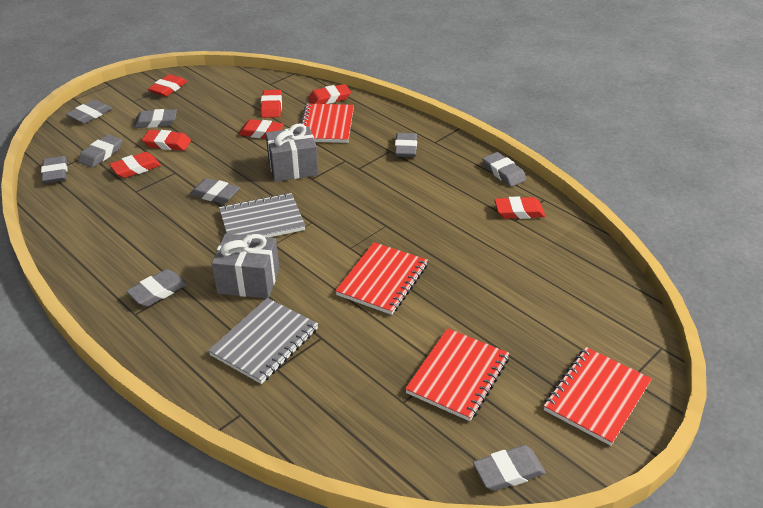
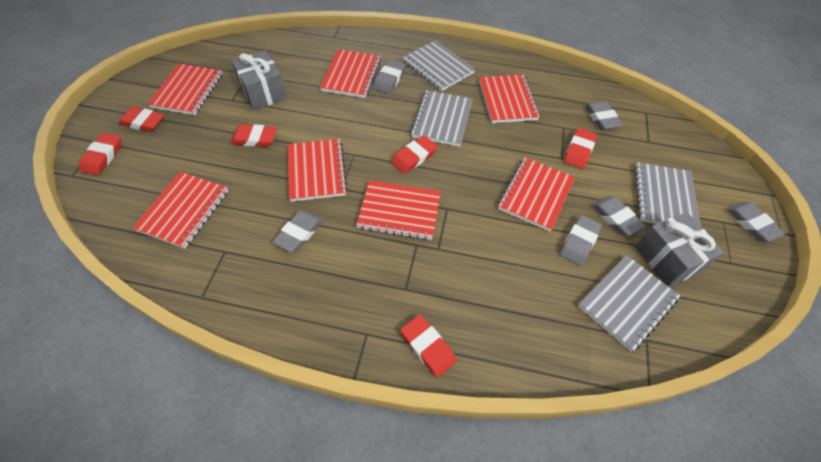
grey eraser: 9 -> 6
grey notebook: 2 -> 4
red eraser: 7 -> 6
red notebook: 4 -> 7

